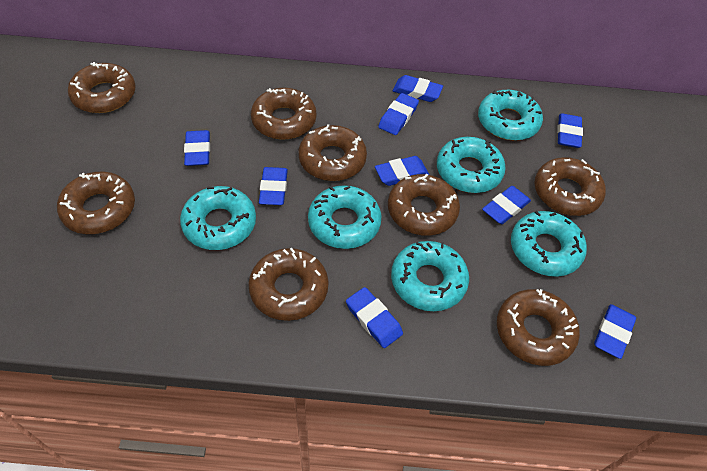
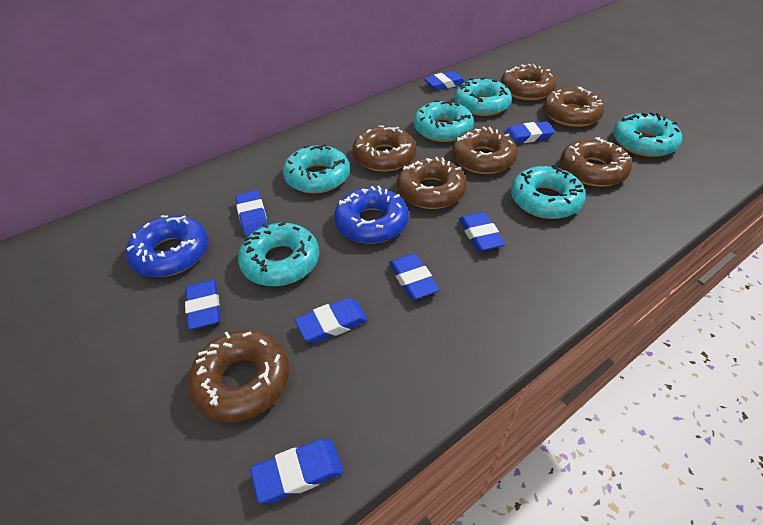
blue donut: 0 -> 2
blue eraser: 9 -> 8
brown donut: 8 -> 7

